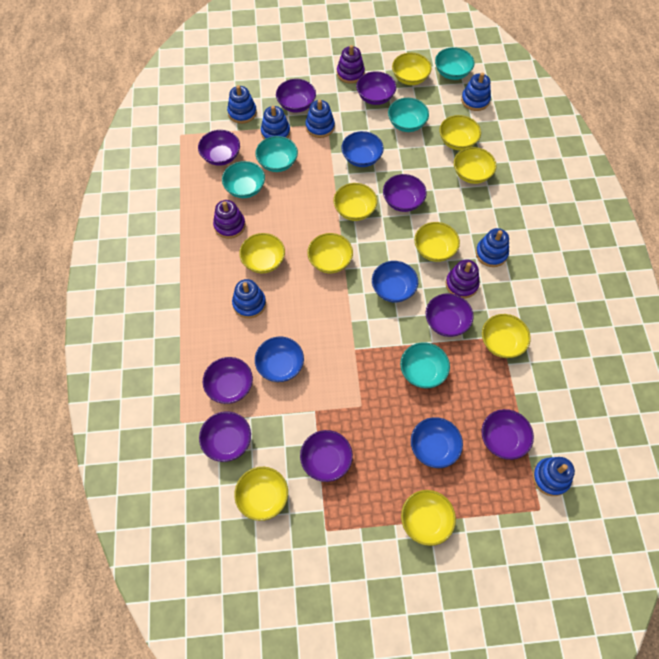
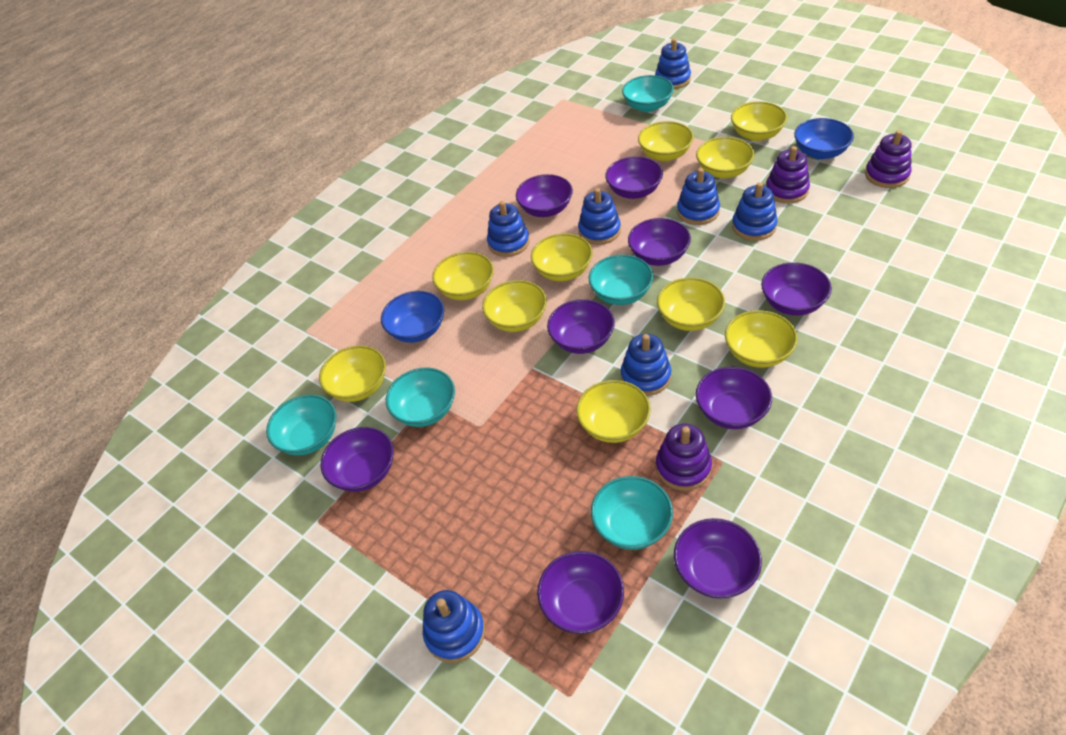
blue bowl: 4 -> 2

